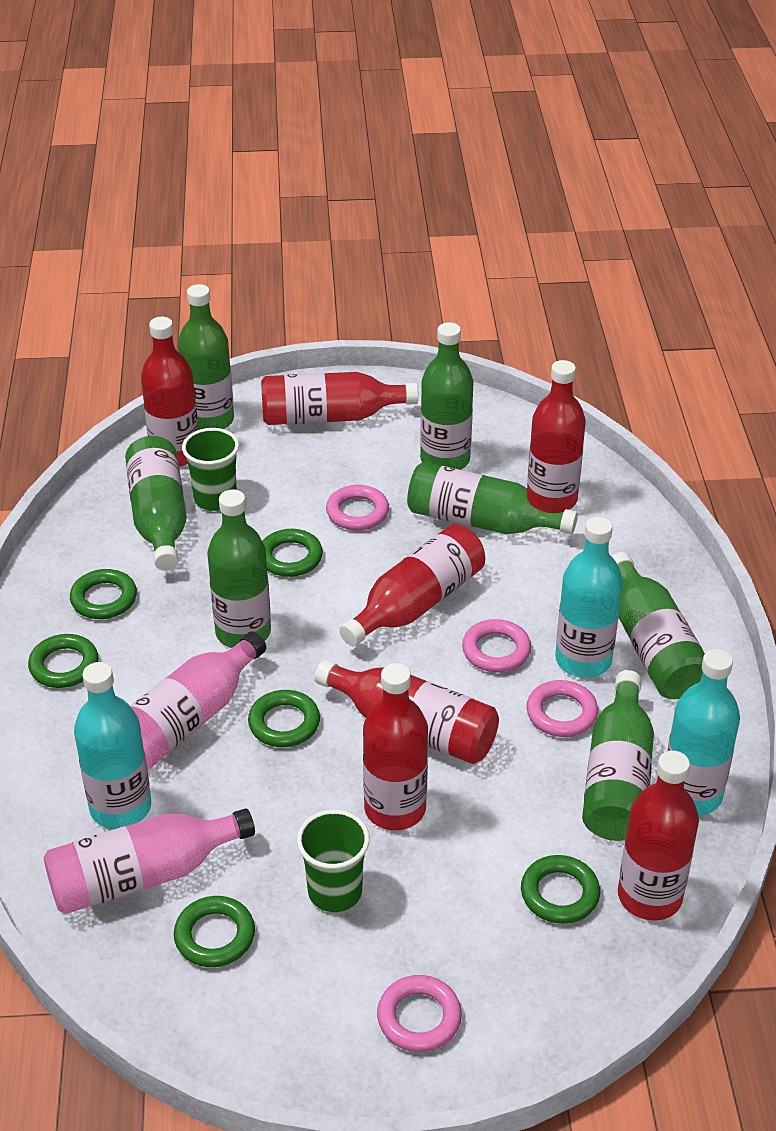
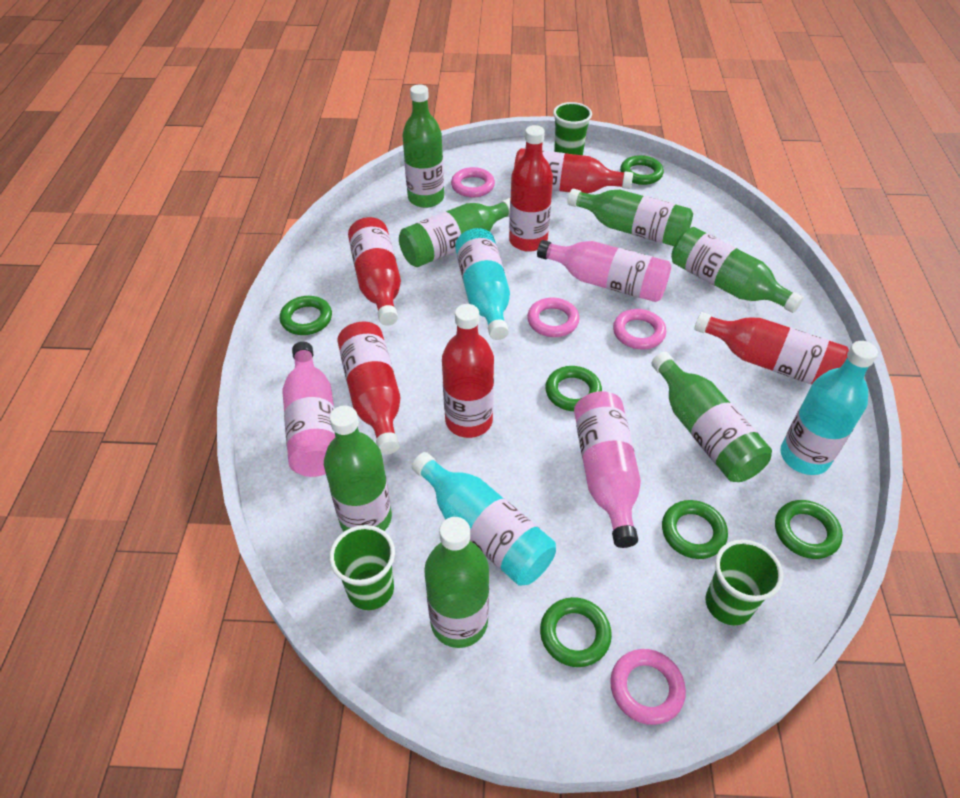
green cup: 2 -> 3
pink bottle: 2 -> 3
red bottle: 7 -> 6

